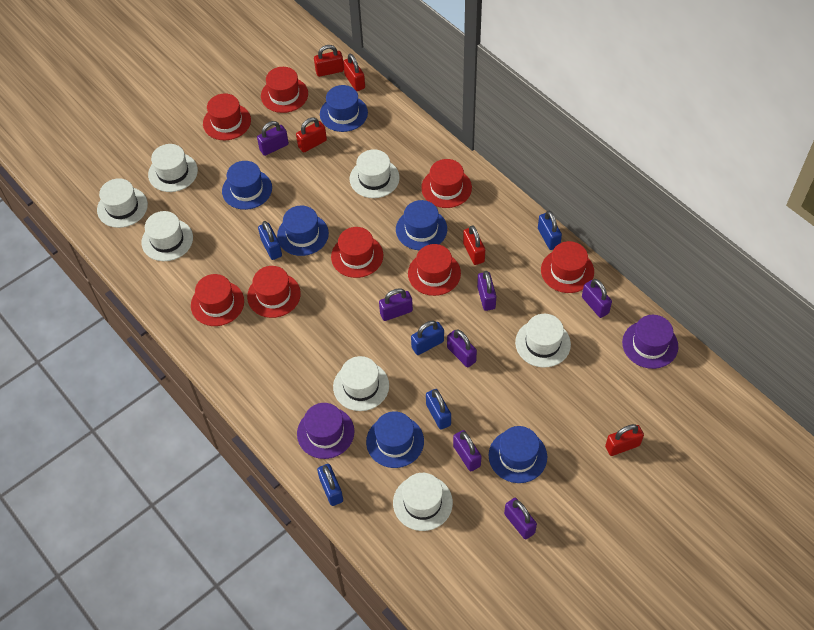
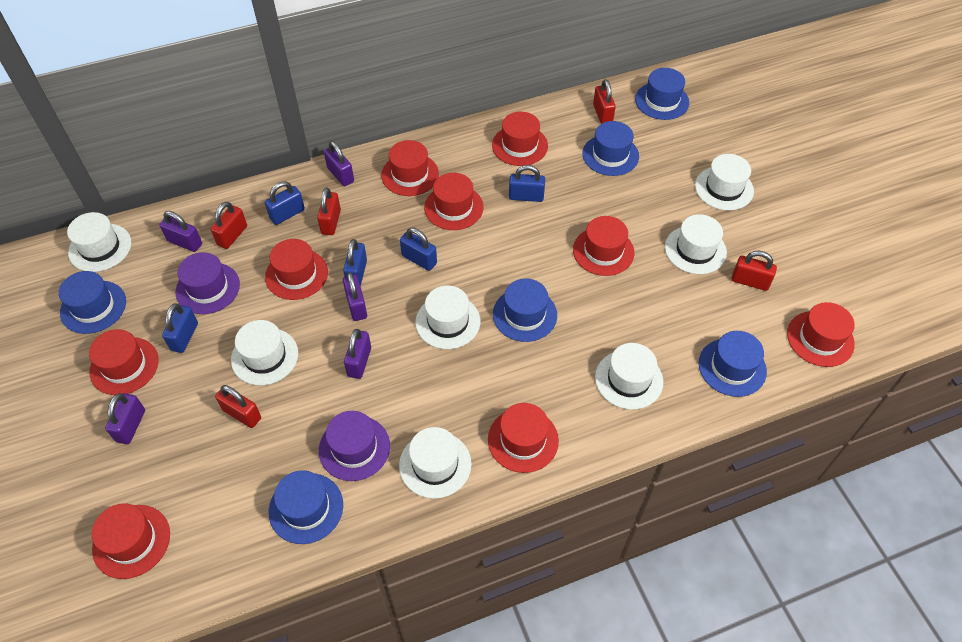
purple padlock: 7 -> 5
red hat: 8 -> 9

